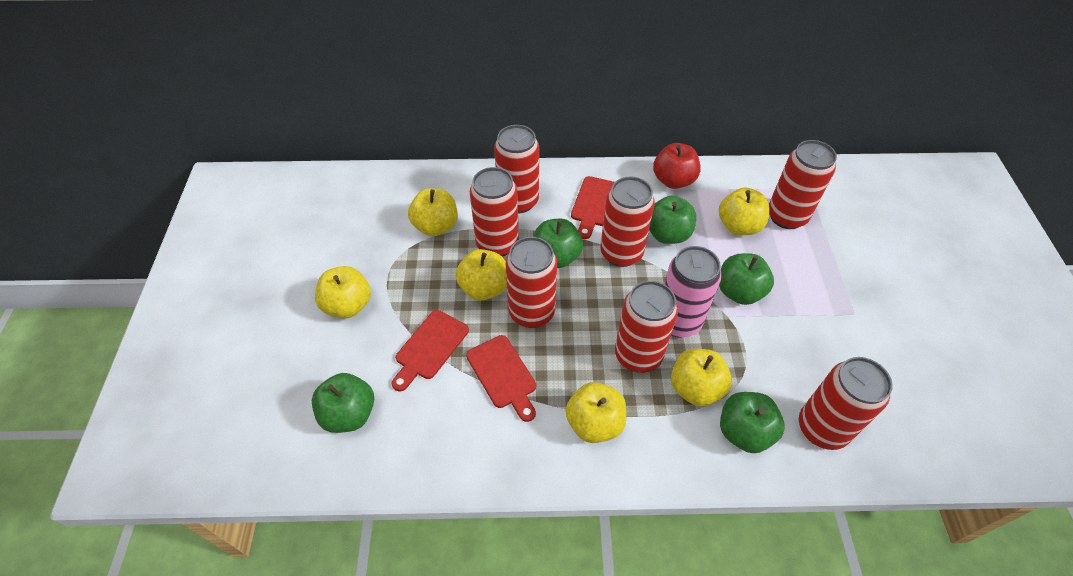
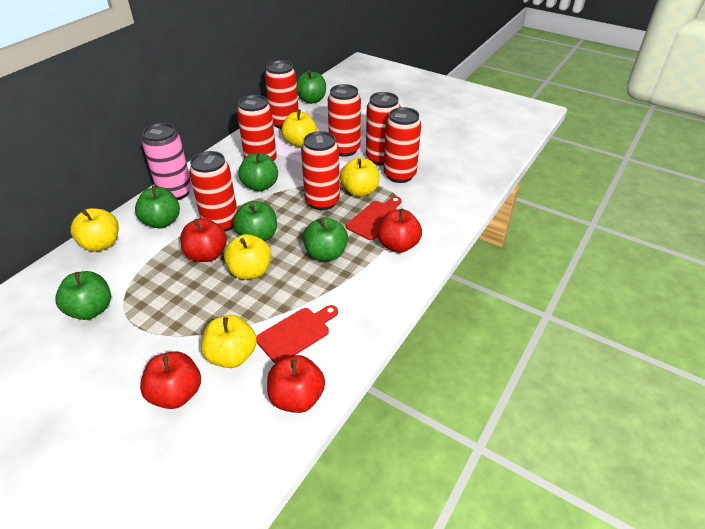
green apple: 5 -> 6
red apple: 1 -> 4
red cutting board: 3 -> 2
yellow apple: 6 -> 5

